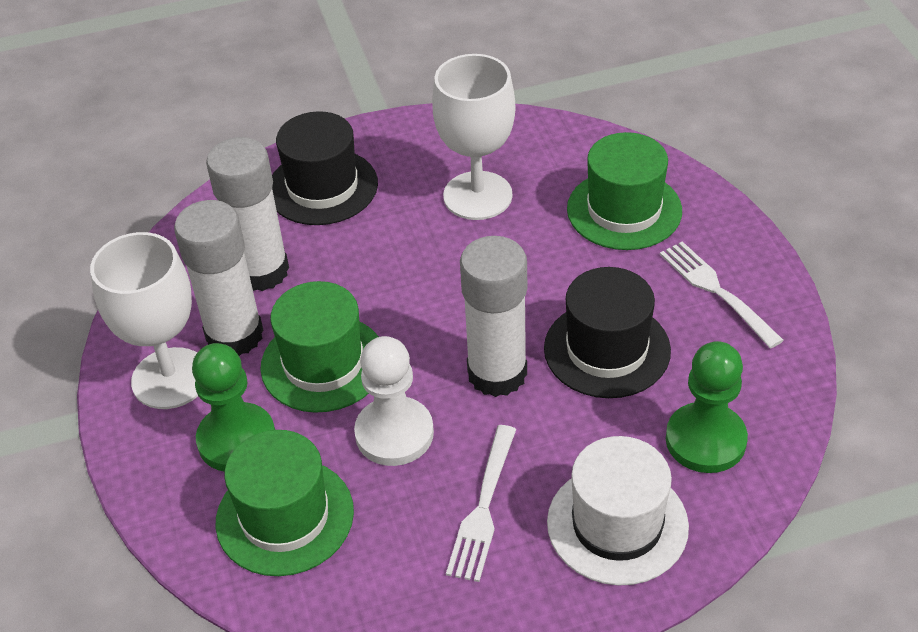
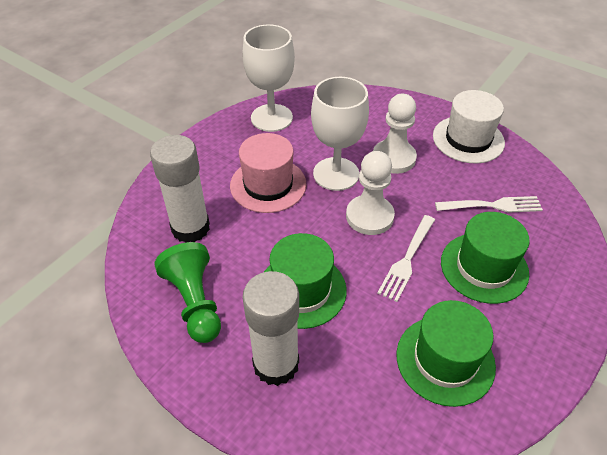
black hat: 2 -> 0
green pawn: 2 -> 1
pink hat: 0 -> 1
white glue stick: 3 -> 2
white pawn: 1 -> 2

